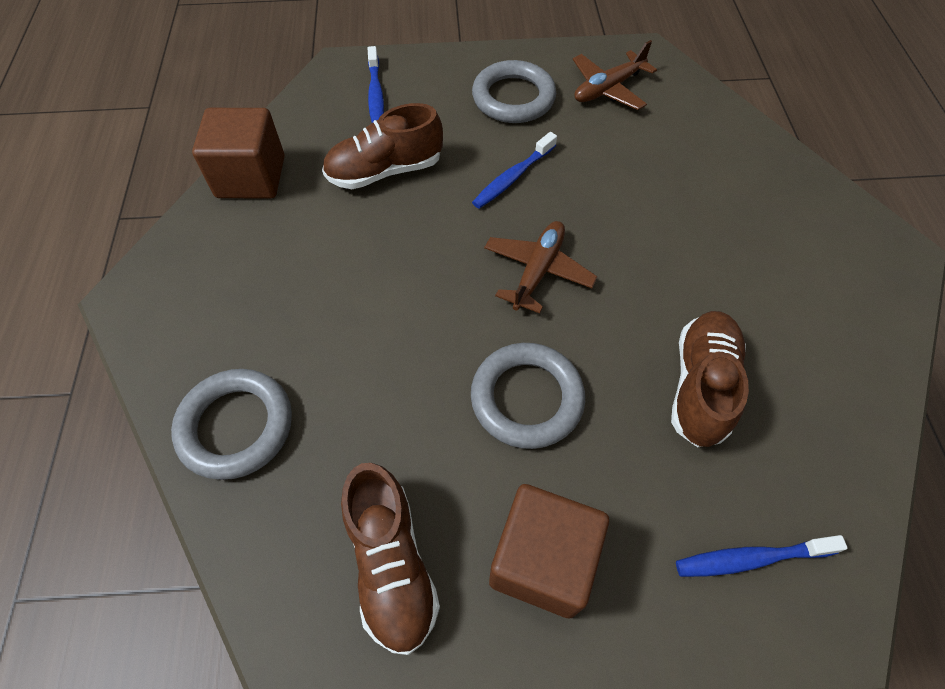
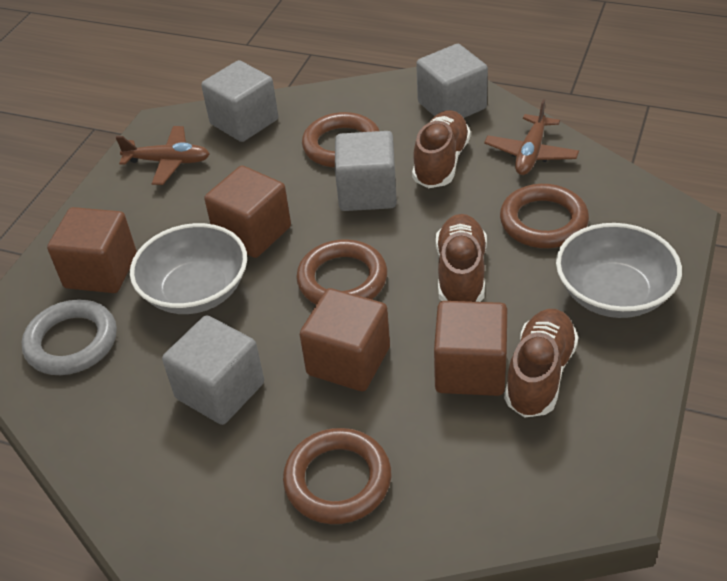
blue toothbrush: 3 -> 0
brown cube: 2 -> 4
brown ring: 0 -> 4
grey bowl: 0 -> 2
grey cube: 0 -> 4
grey ring: 3 -> 1

